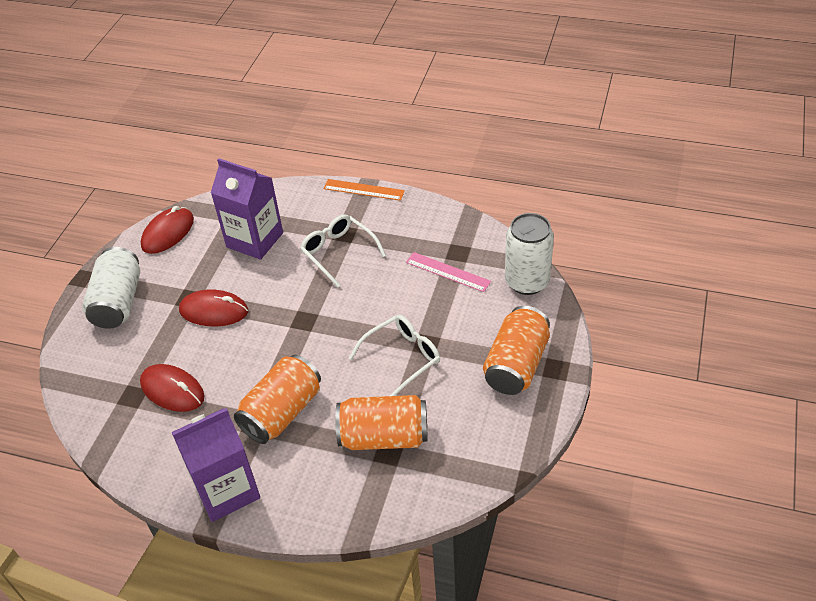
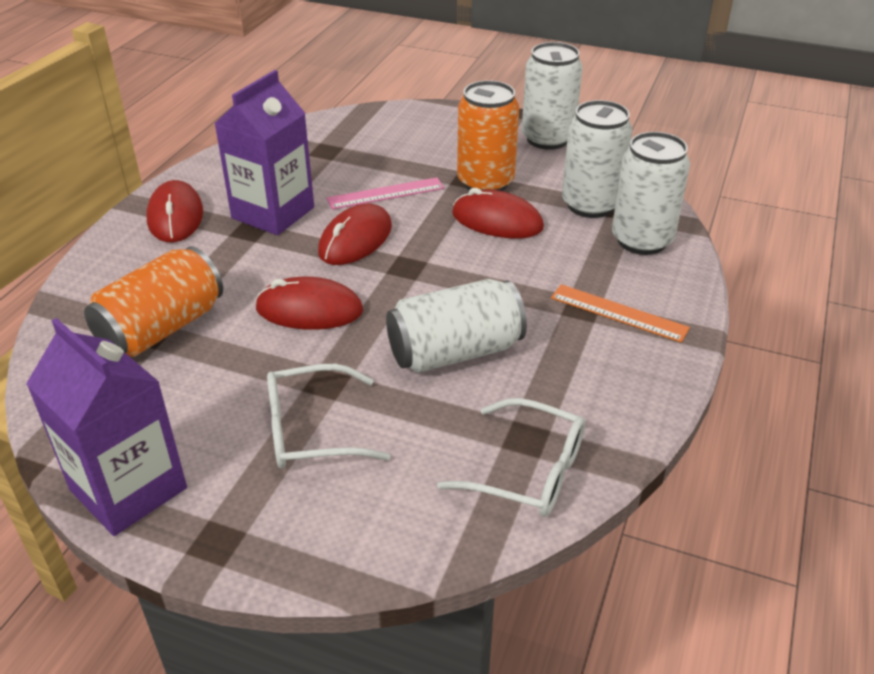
orange can: 3 -> 2
red mouse: 3 -> 4
white can: 2 -> 4

